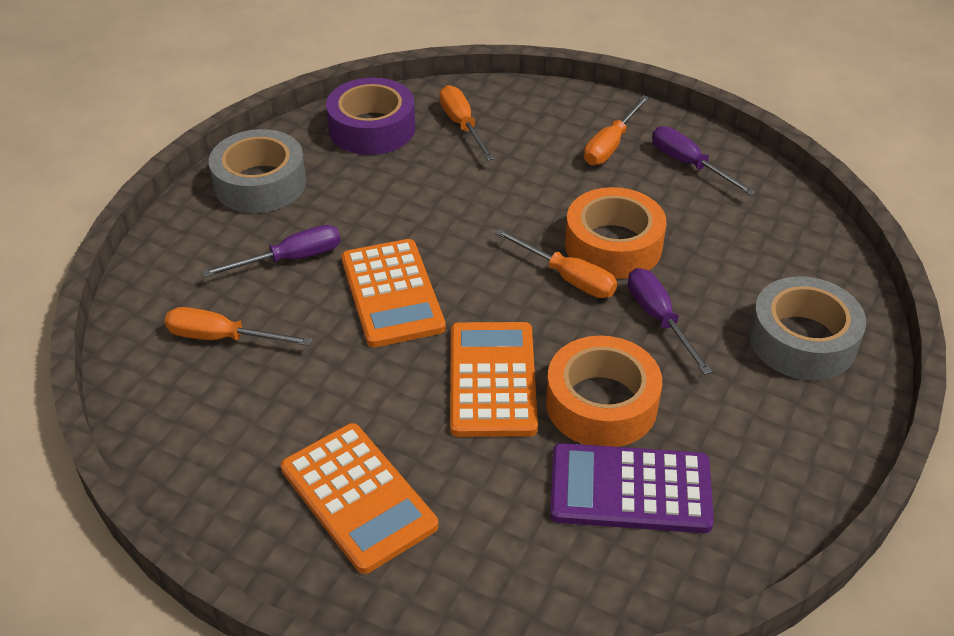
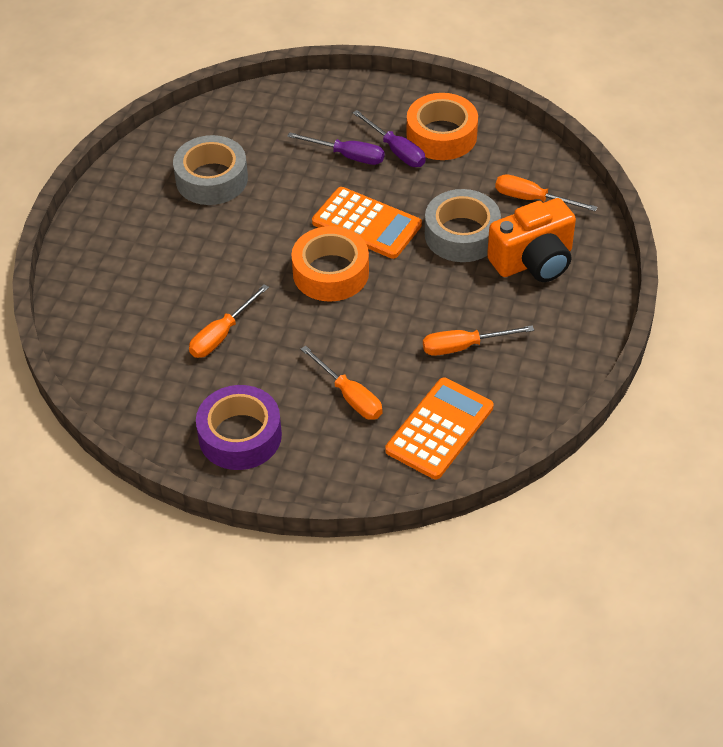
orange calculator: 3 -> 2
orange camera: 0 -> 1
purple calculator: 1 -> 0
purple screwdriver: 3 -> 2

